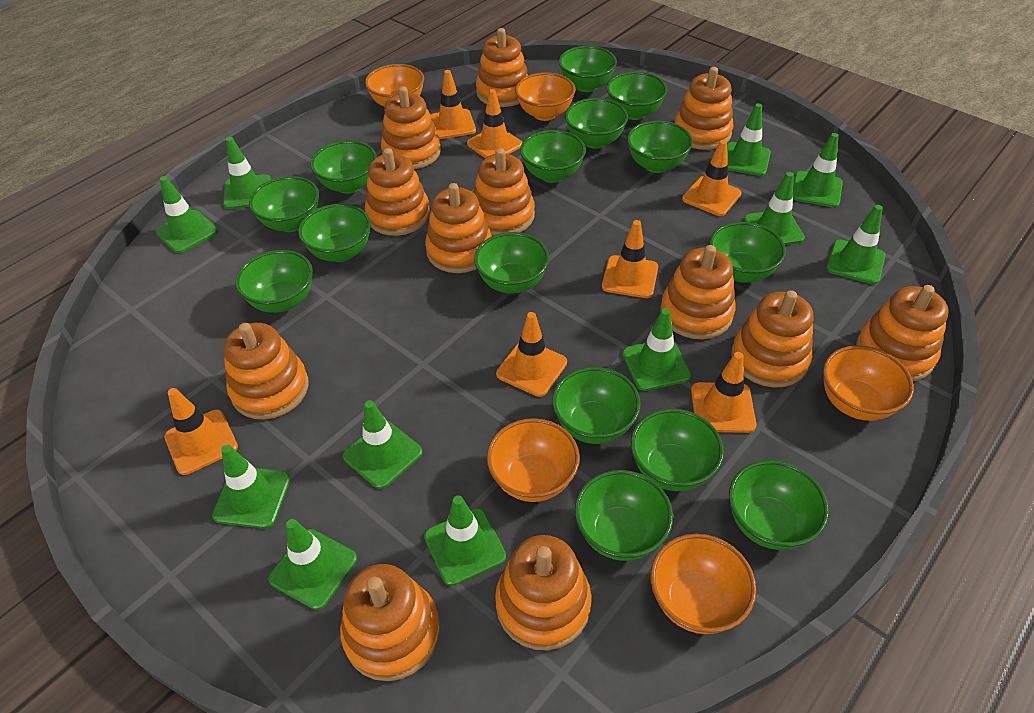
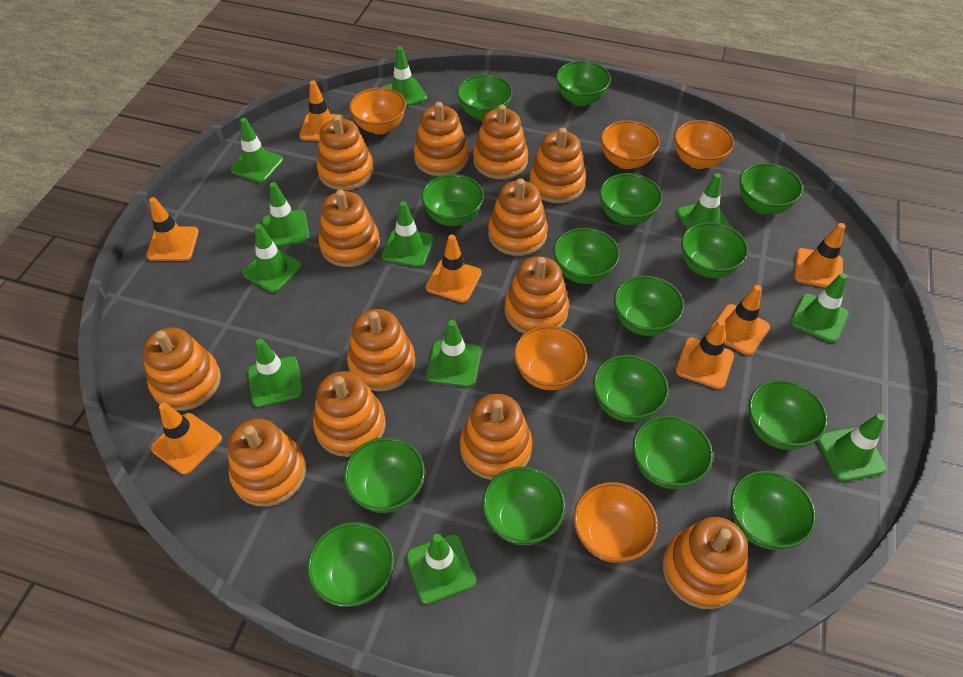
orange stacking toy: 12 -> 13

